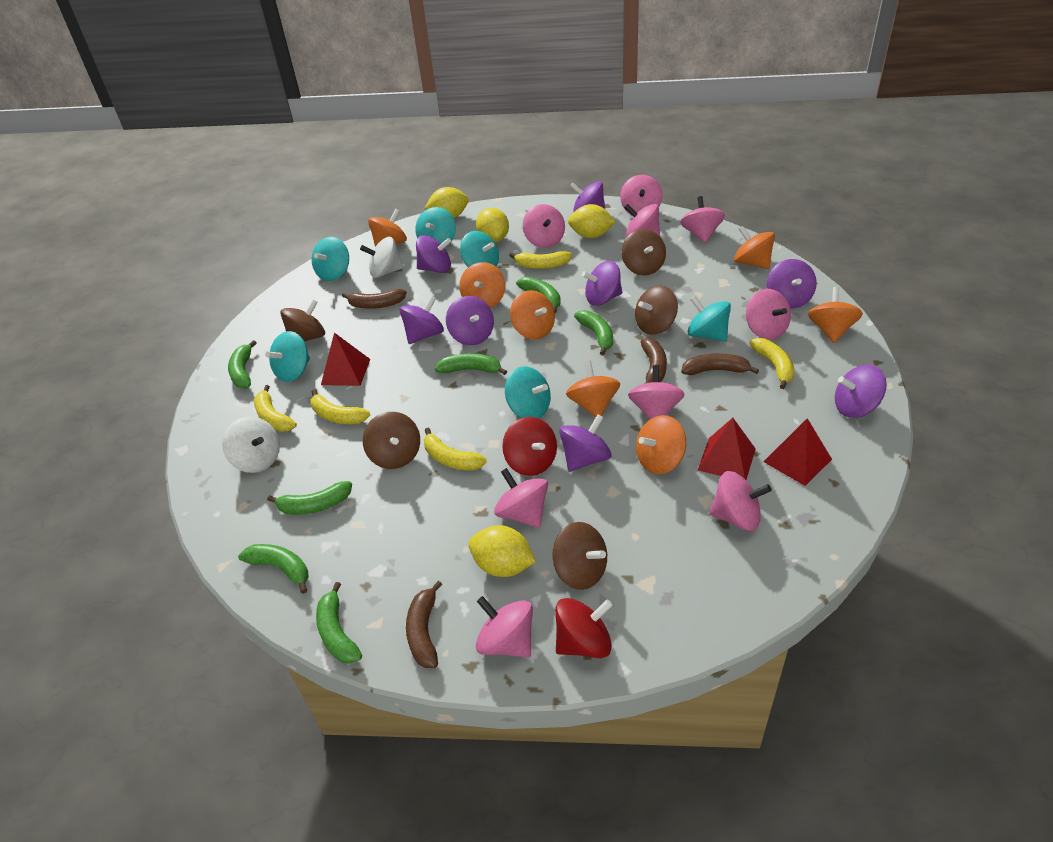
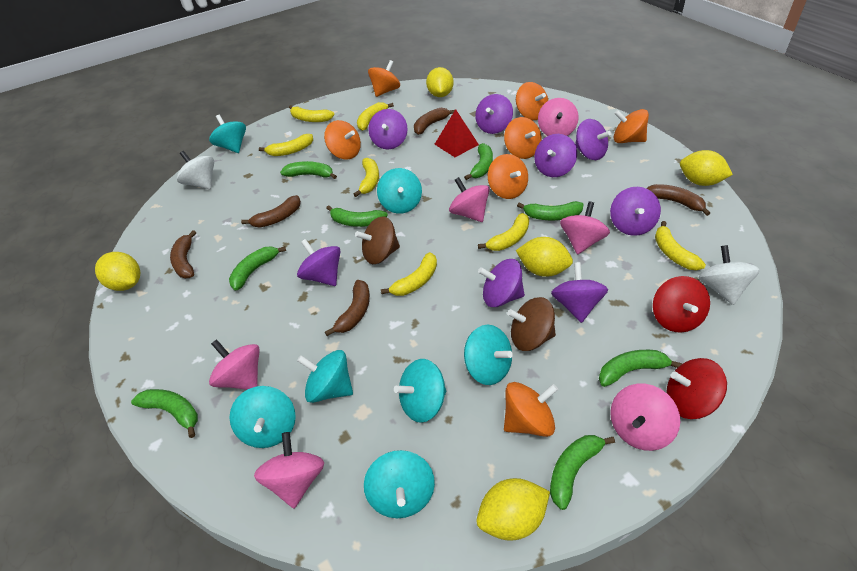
brown banana: 4 -> 5
brown spinning top: 5 -> 2
green banana: 7 -> 8
pink spinning top: 9 -> 6
red pyramid: 3 -> 1
turquoise spinning top: 6 -> 7
yellow banana: 5 -> 7
yellow lemon: 4 -> 5

